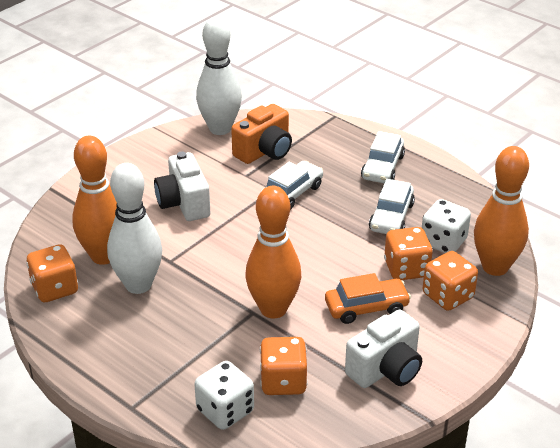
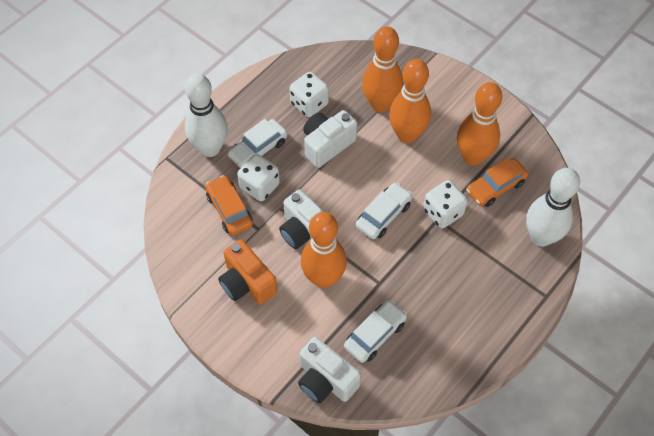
orange bowling pin: 3 -> 4
orange car: 1 -> 2
orange dice: 4 -> 0
white camera: 2 -> 3
white dice: 2 -> 3

